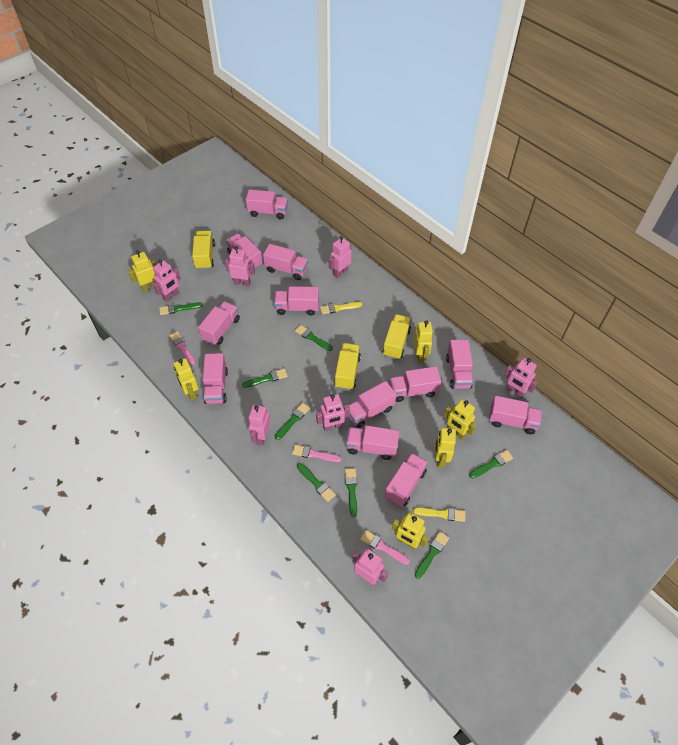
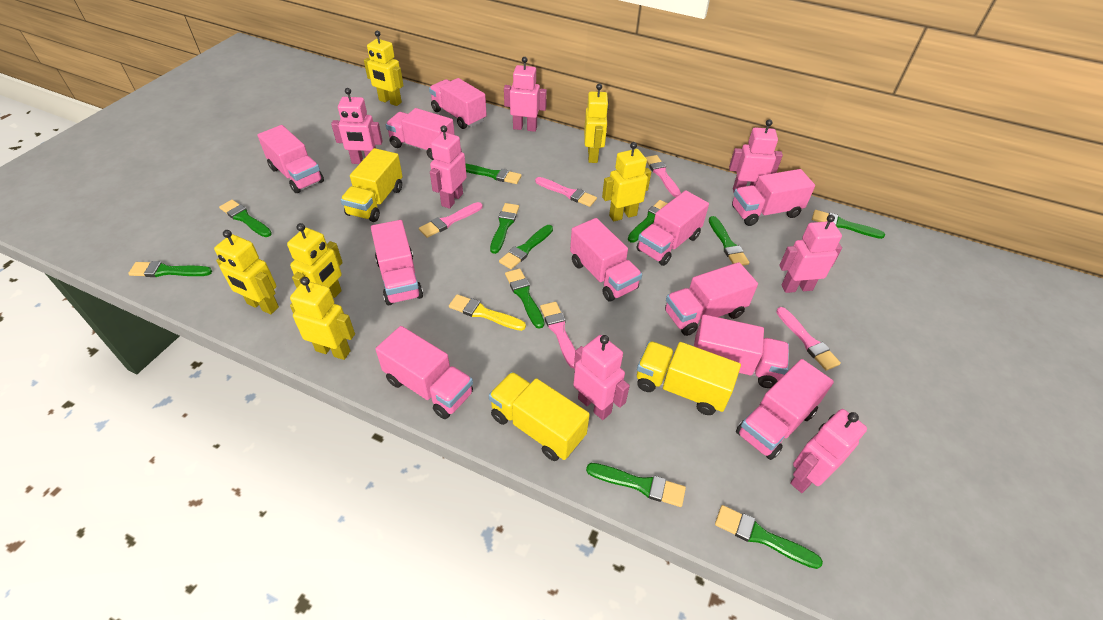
green brush: 8 -> 11
pink brush: 3 -> 5
pink truck: 12 -> 11
yellow brush: 2 -> 1

